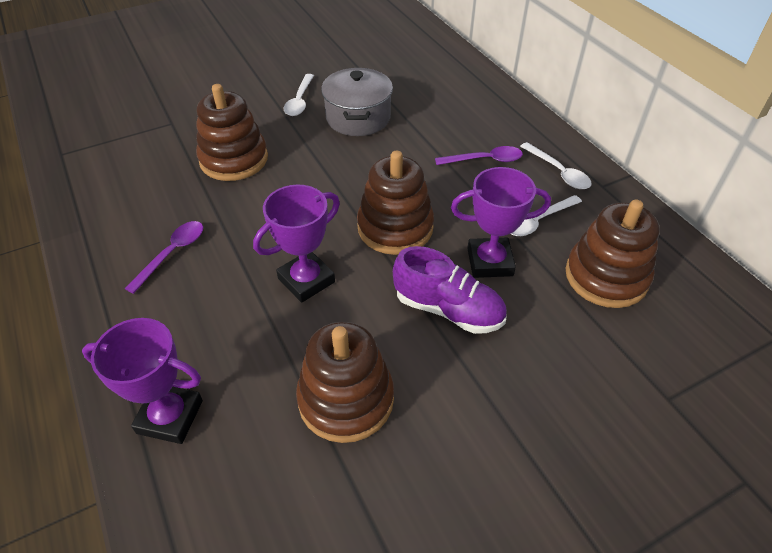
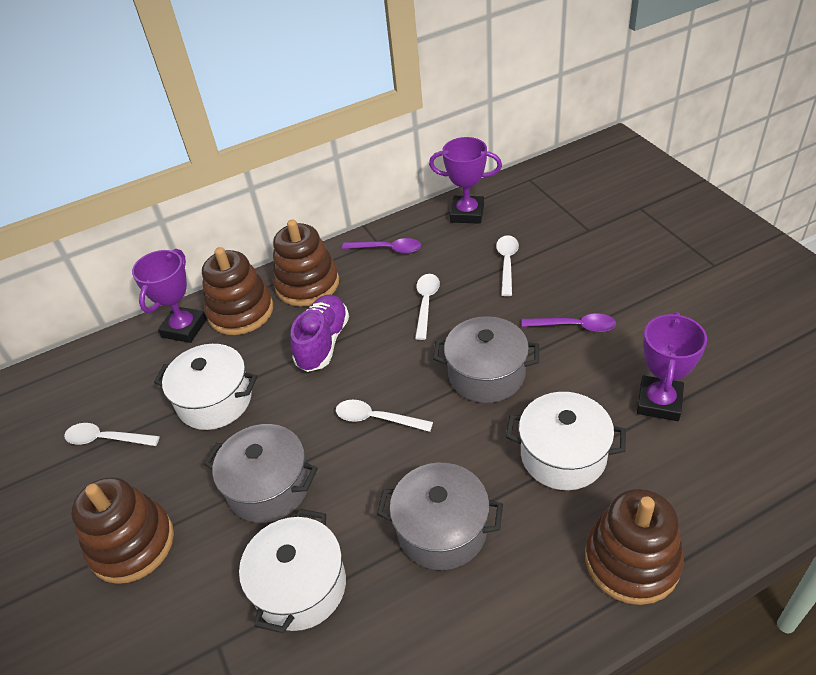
grey pot: 1 -> 3
white pot: 0 -> 3
white spoon: 3 -> 4

